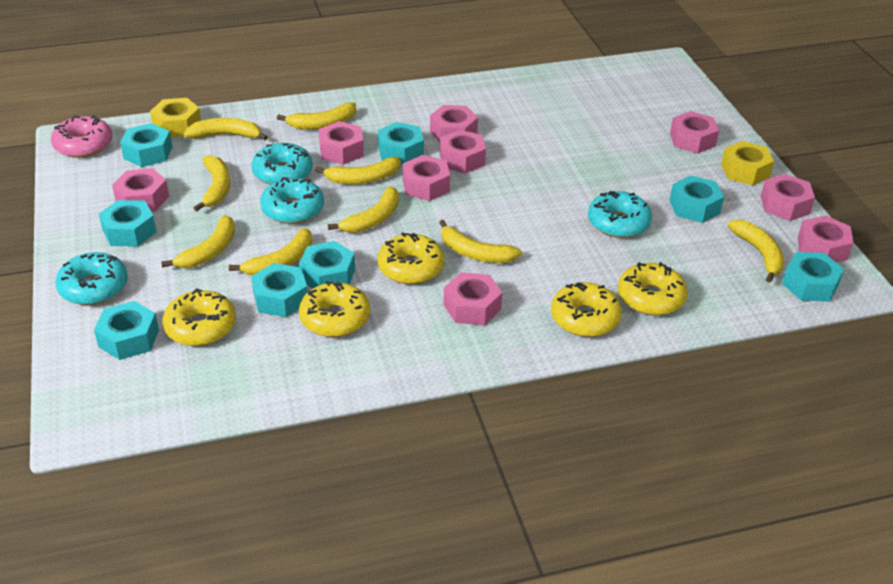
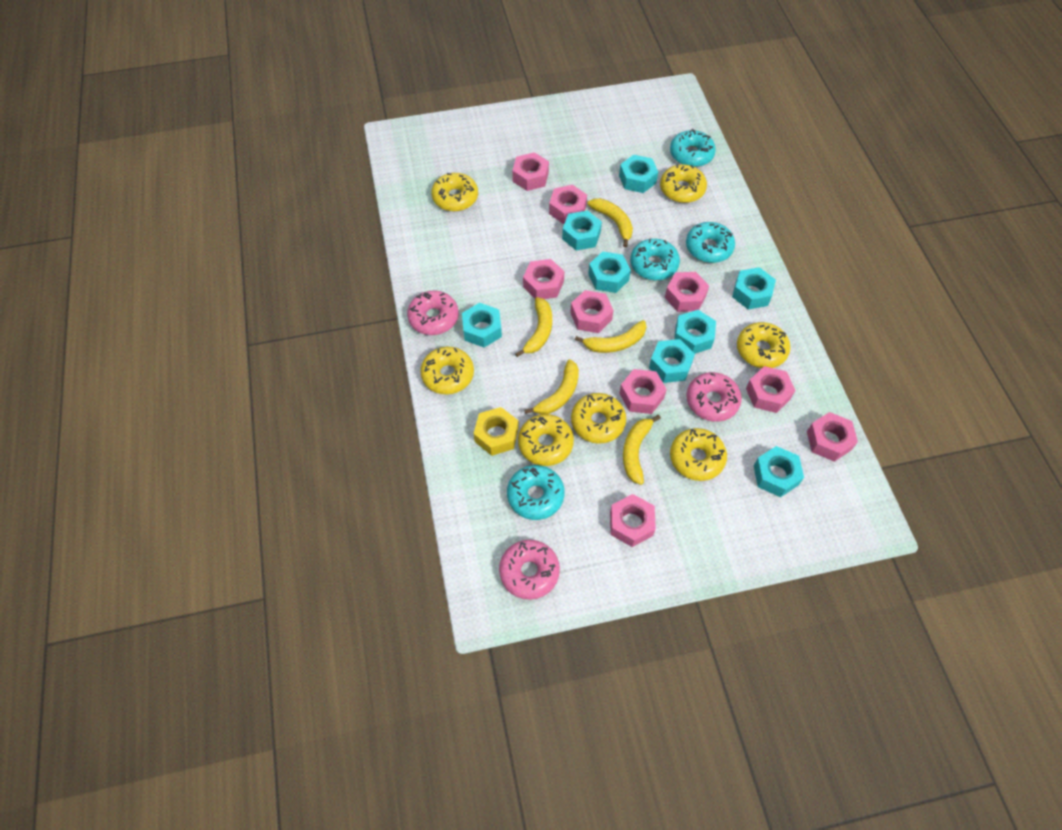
pink donut: 1 -> 3
yellow banana: 9 -> 5
yellow donut: 5 -> 7
yellow nut: 2 -> 1

